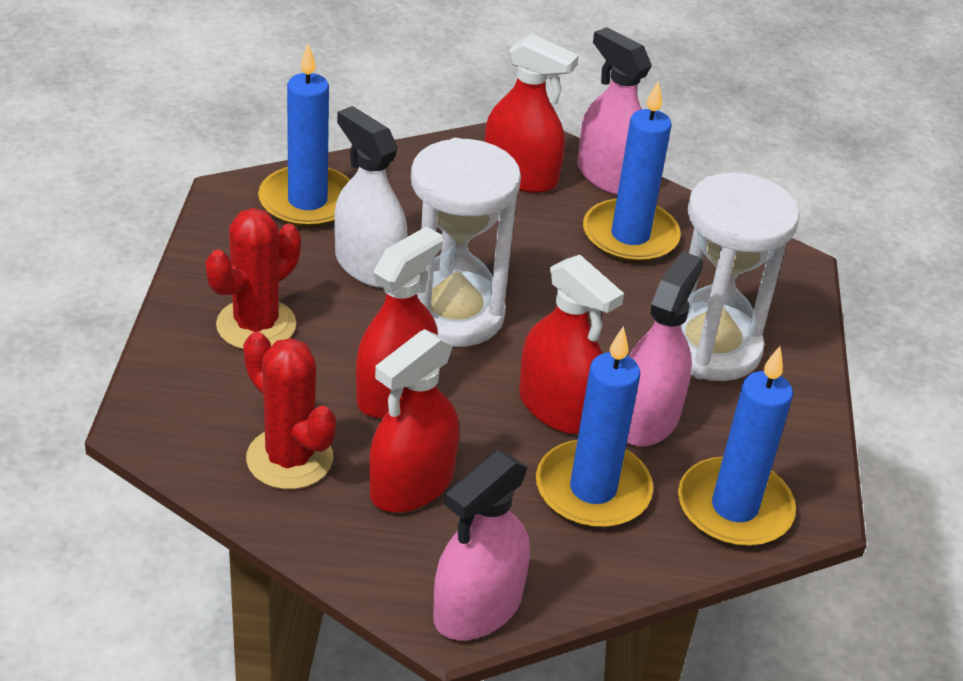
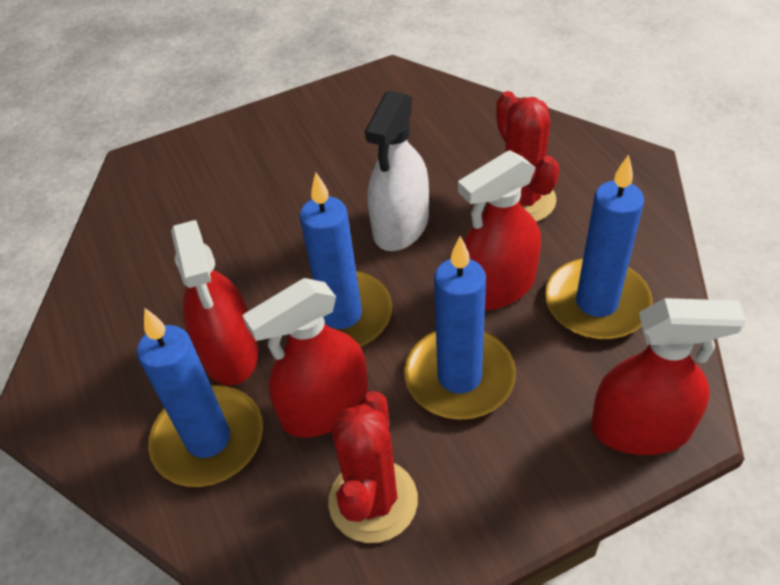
pink spray bottle: 3 -> 0
white hourglass: 2 -> 0

